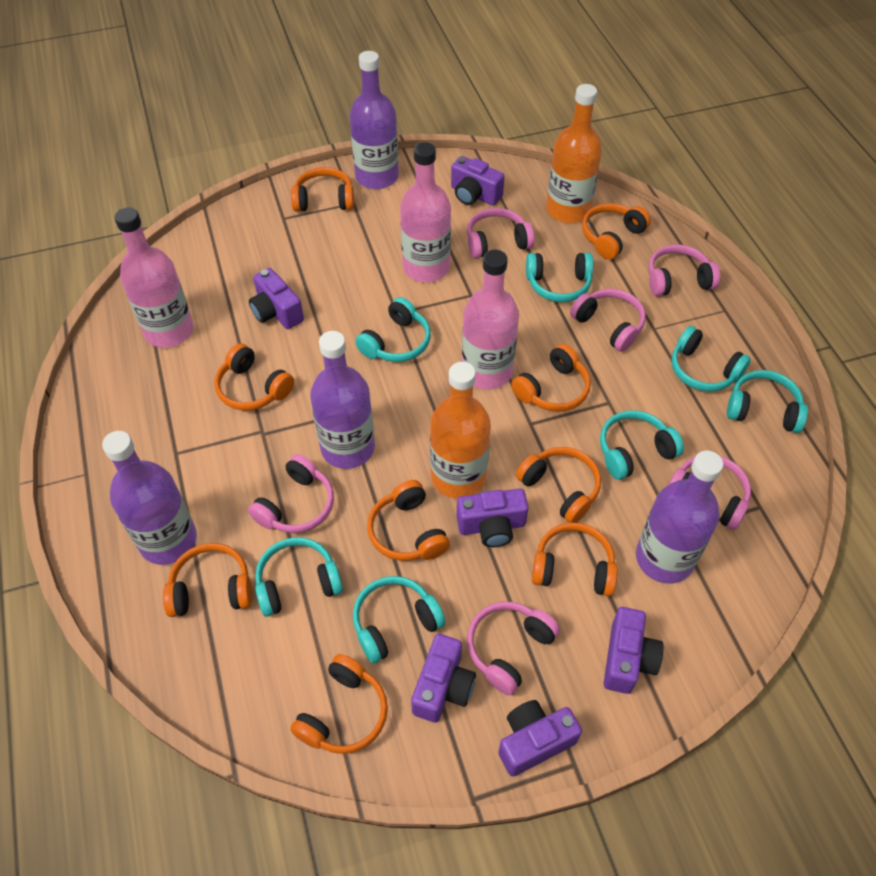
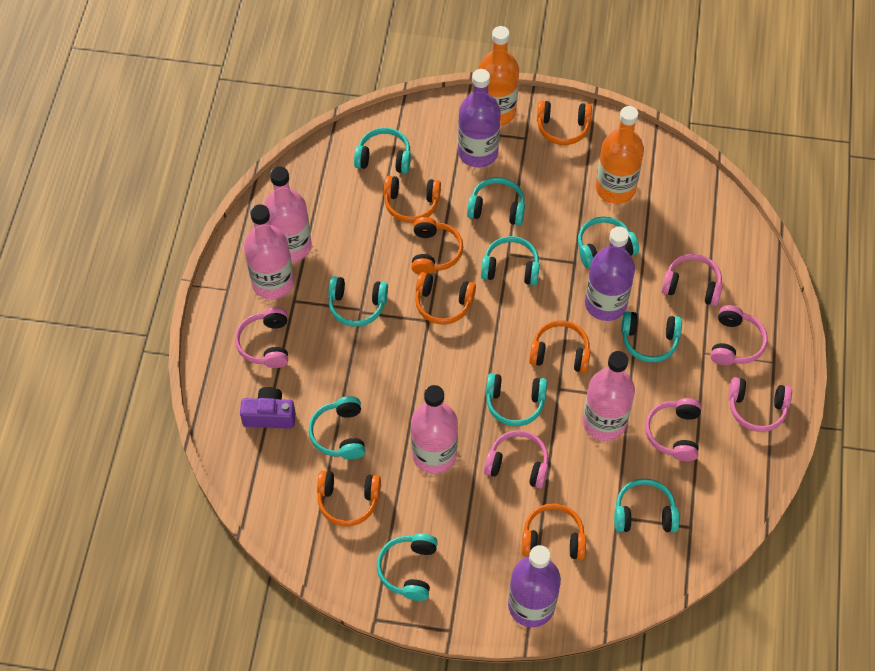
orange headphones: 9 -> 7
pink bottle: 3 -> 4
purple bottle: 4 -> 3
purple camera: 6 -> 1
turquoise headphones: 7 -> 10

